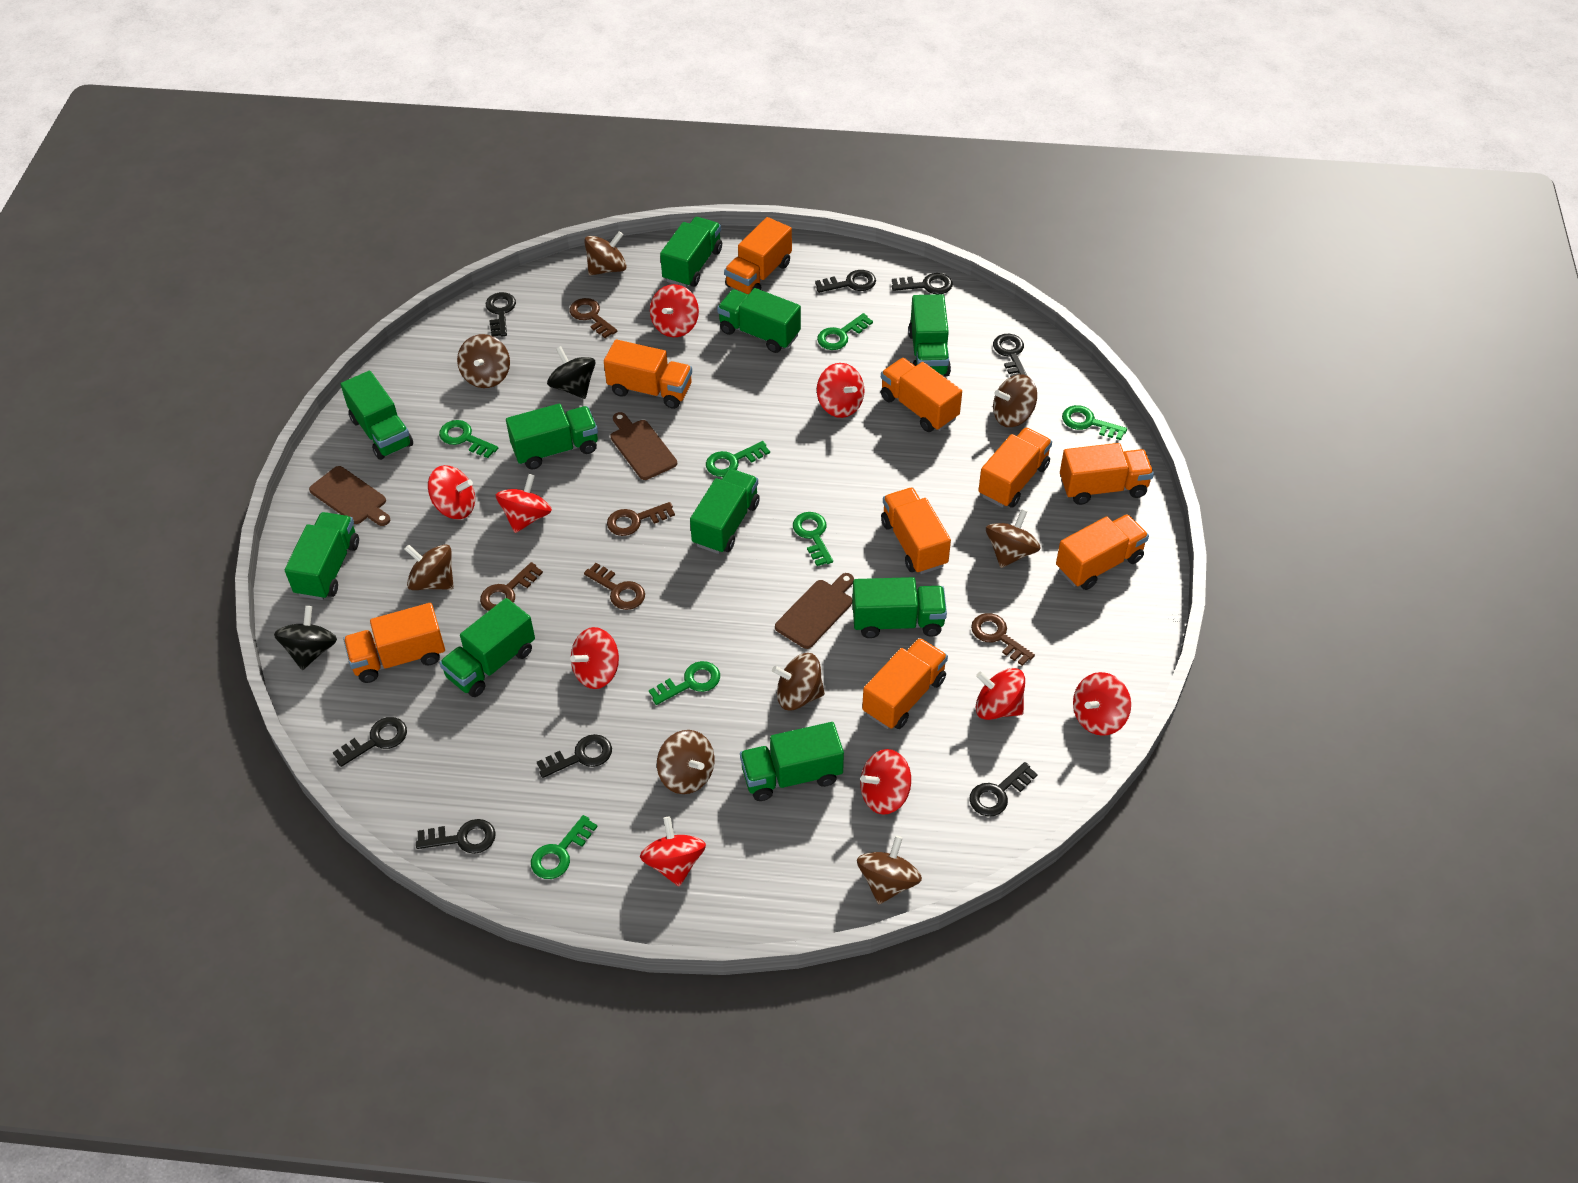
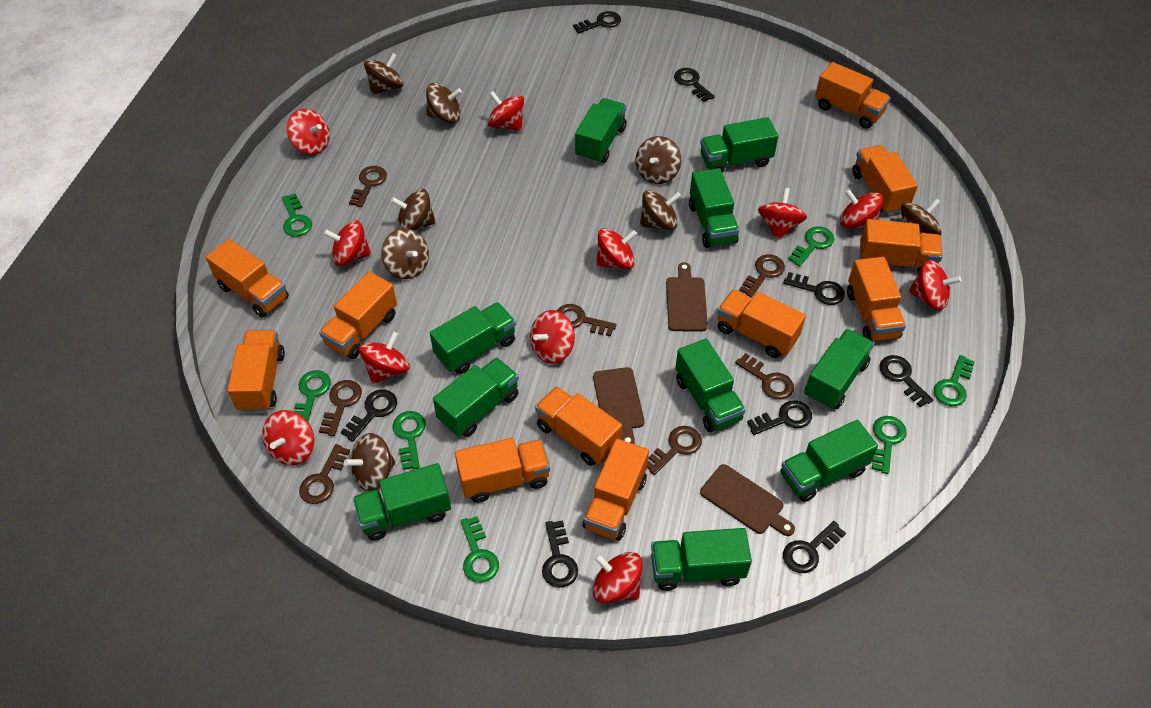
black spinning top: 2 -> 0
brown key: 5 -> 7
orange truck: 9 -> 11
red spinning top: 9 -> 11

